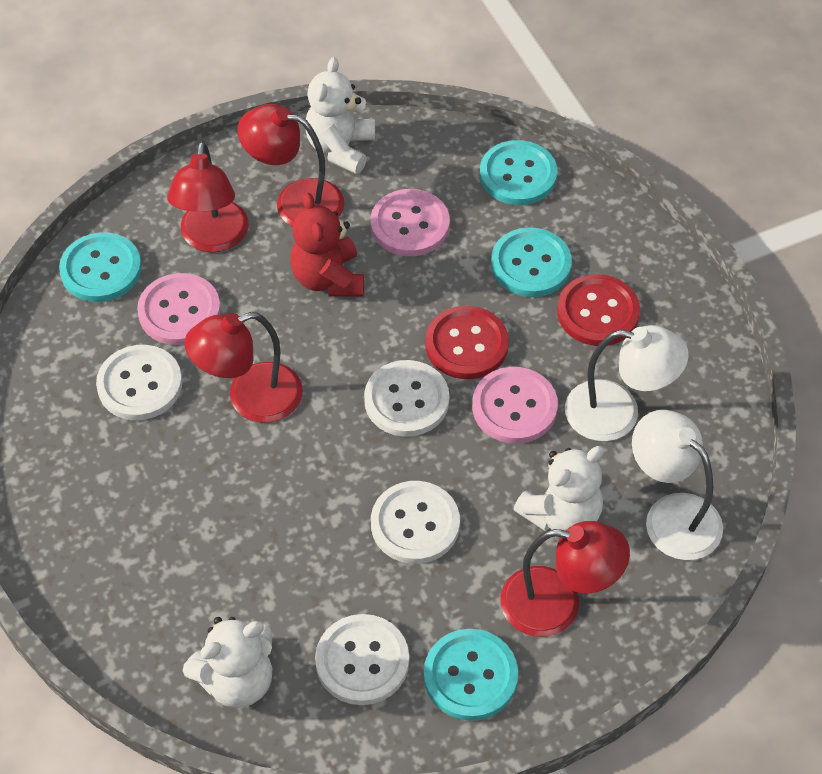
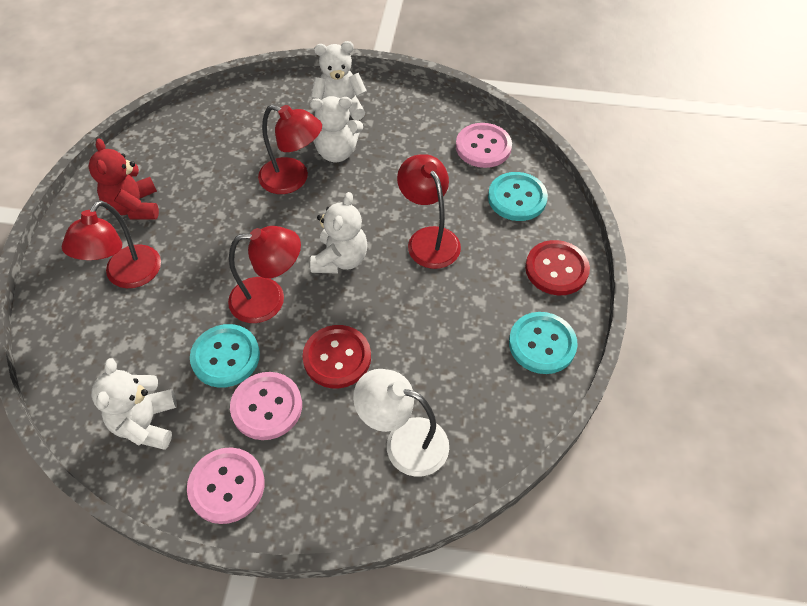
turquoise button: 4 -> 3
white button: 4 -> 0
white lamp: 2 -> 1
white teddy bear: 3 -> 4

